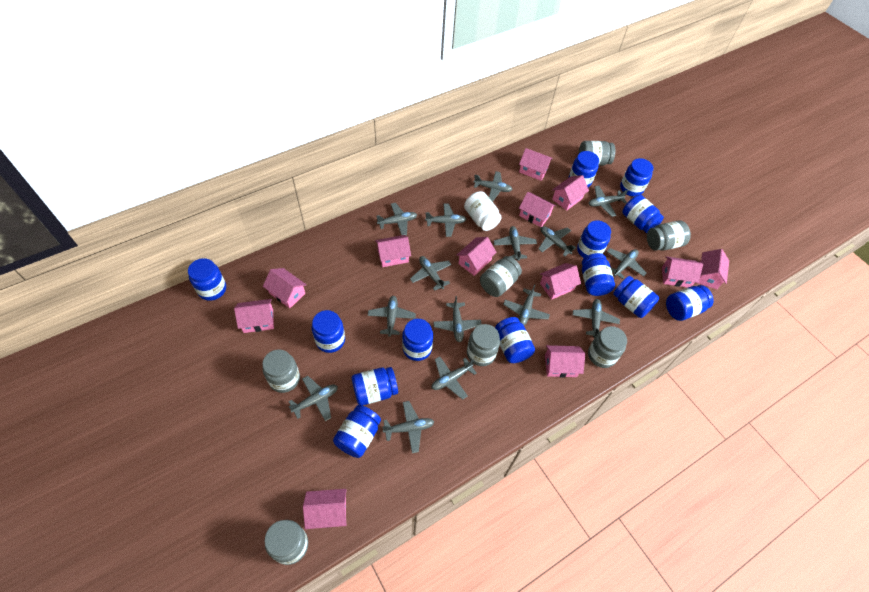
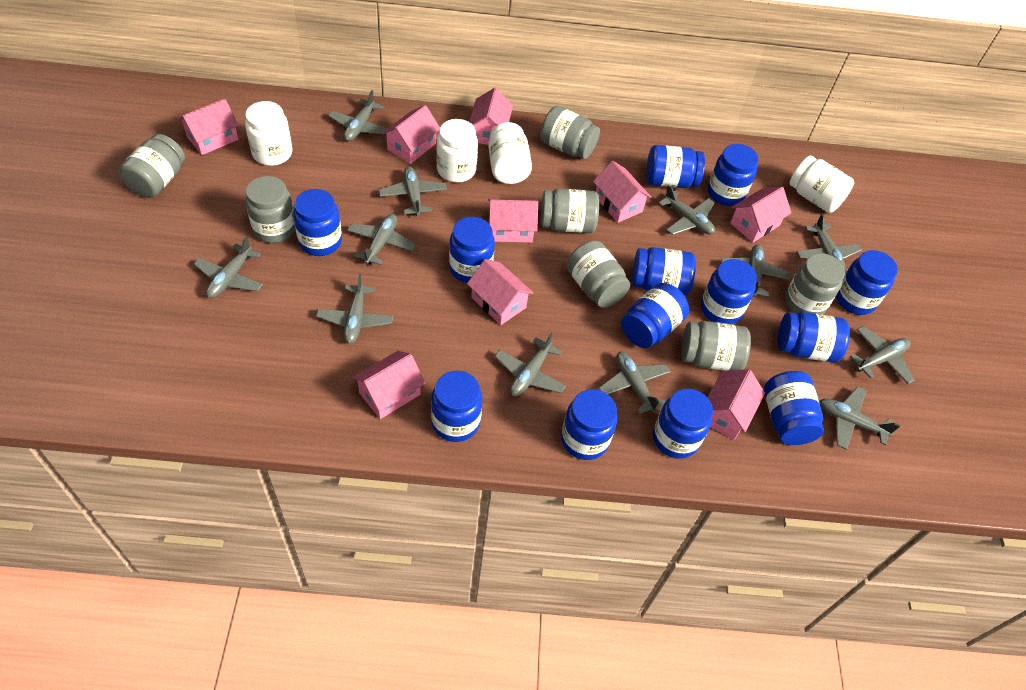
grey plane: 15 -> 12
pink house: 12 -> 9
white jar: 1 -> 4

